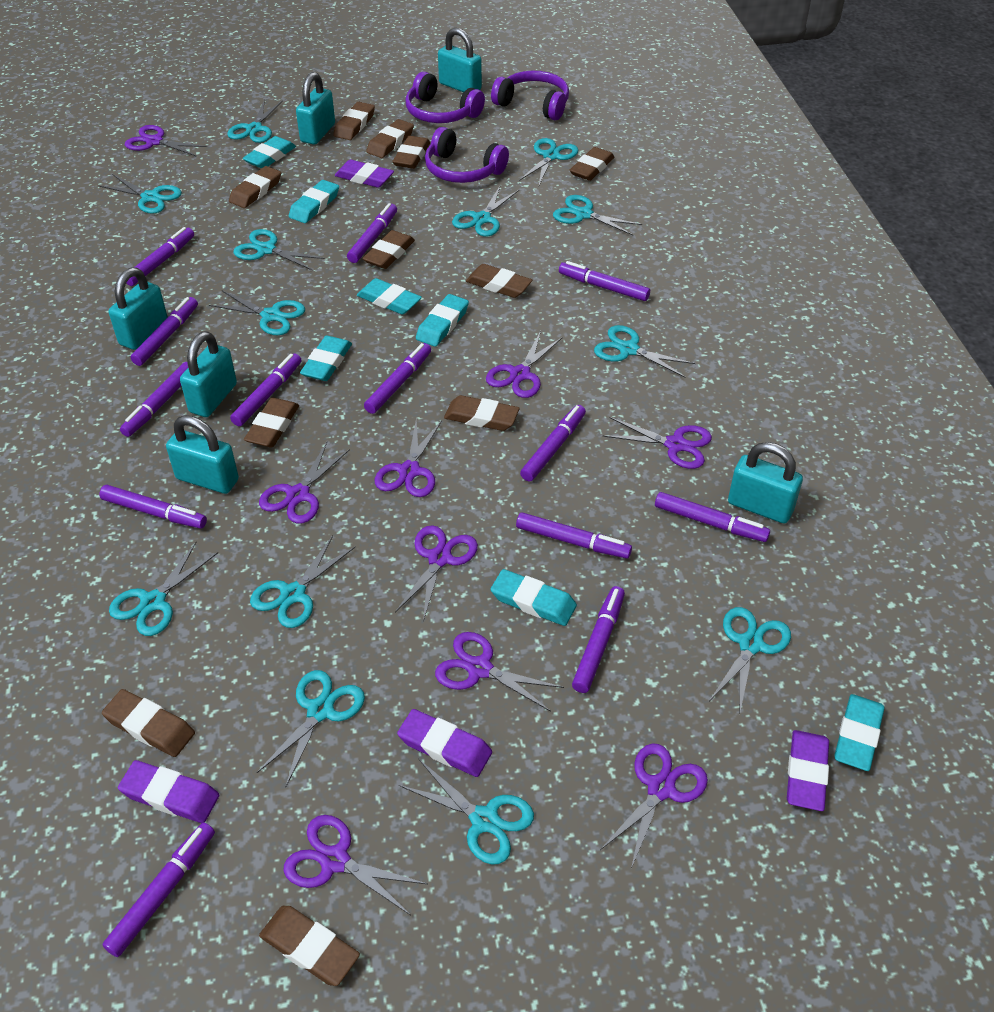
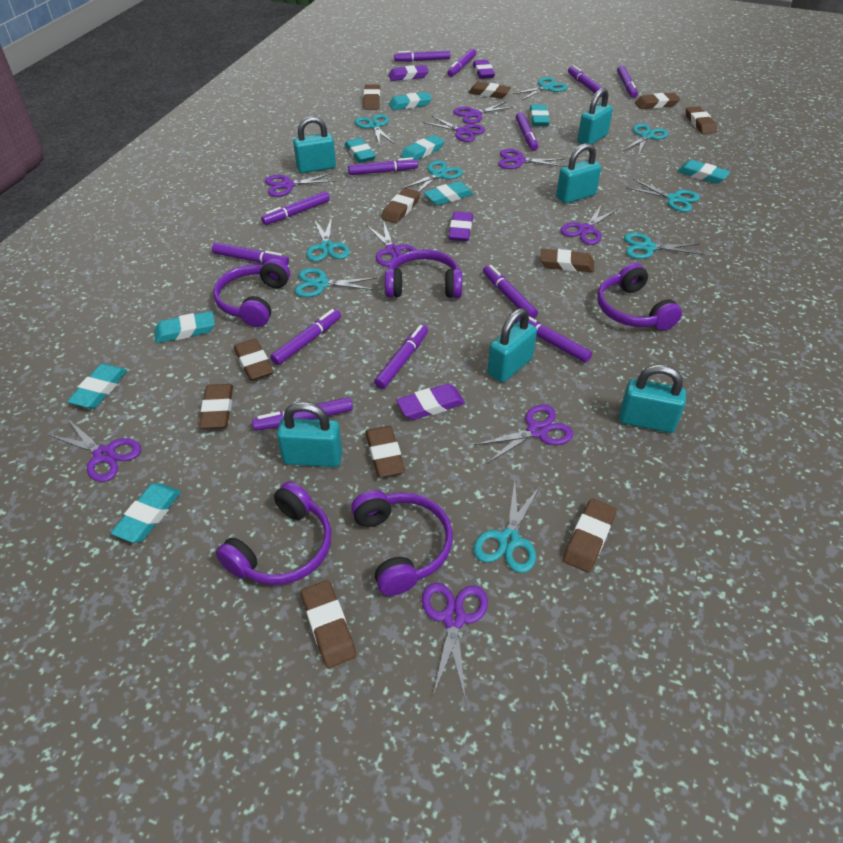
purple headphones: 3 -> 5
turquoise eraser: 7 -> 9
turquoise scissors: 13 -> 9

